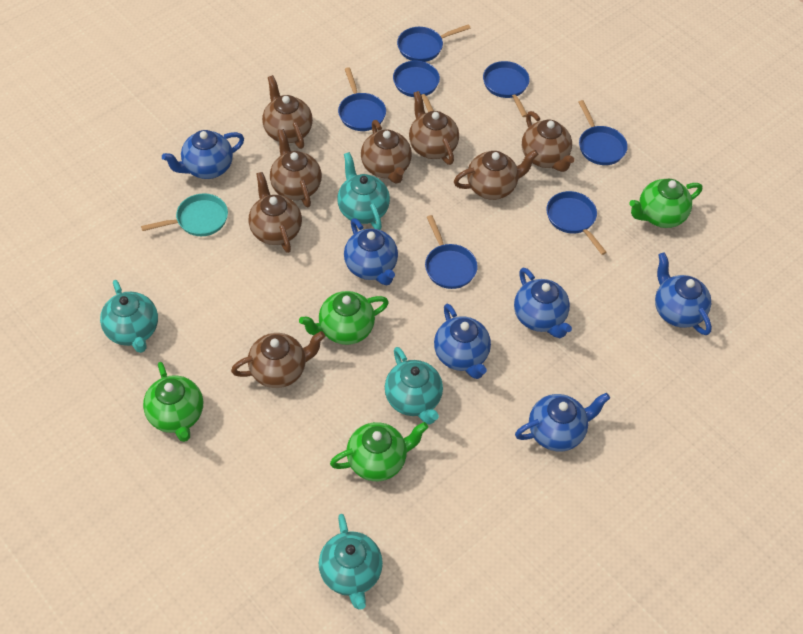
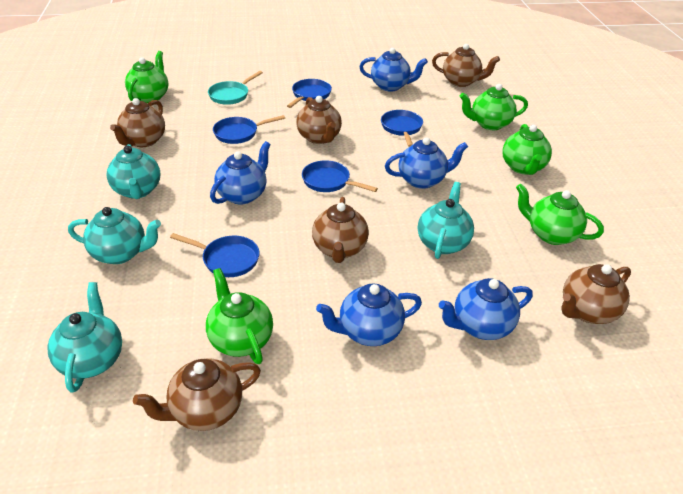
blue pan: 7 -> 5
blue teapot: 6 -> 5
brown teapot: 8 -> 6
green teapot: 4 -> 5

